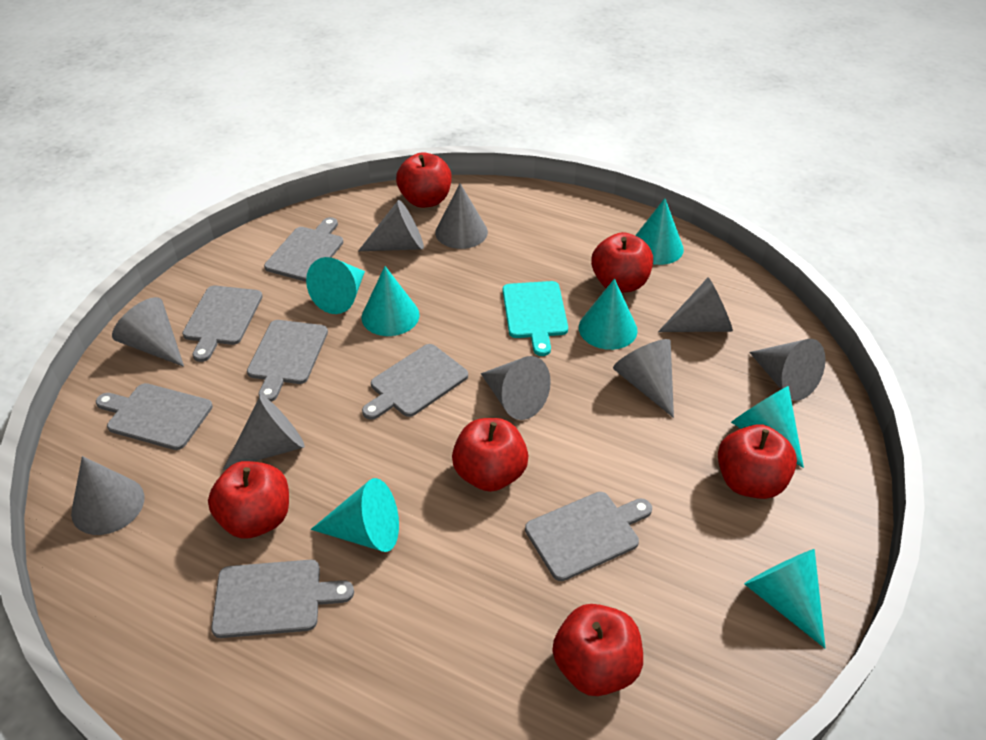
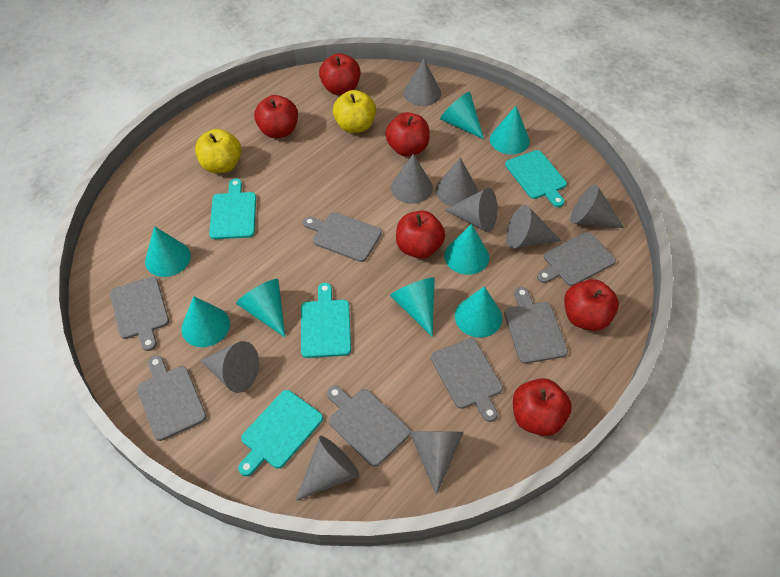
turquoise cone: 7 -> 8
turquoise cutting board: 1 -> 4
yellow apple: 0 -> 2

